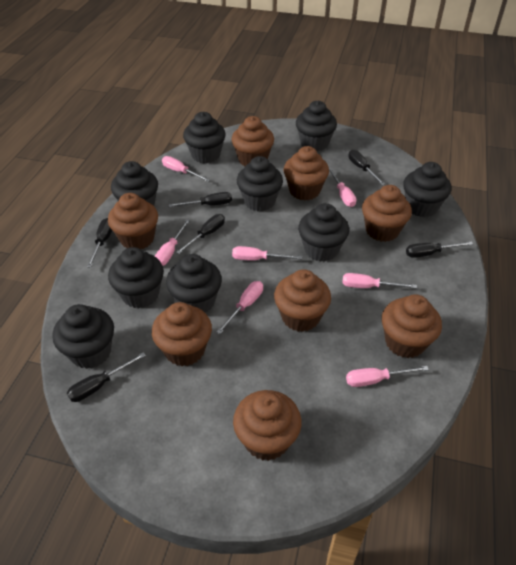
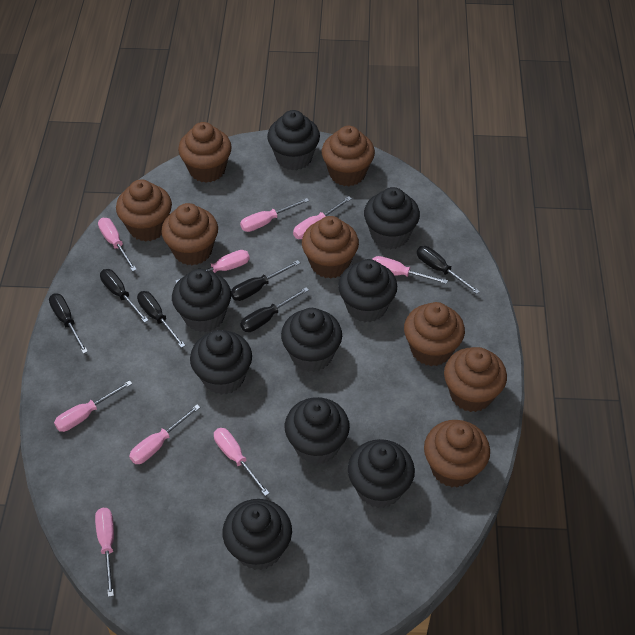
pink screwdriver: 7 -> 9

